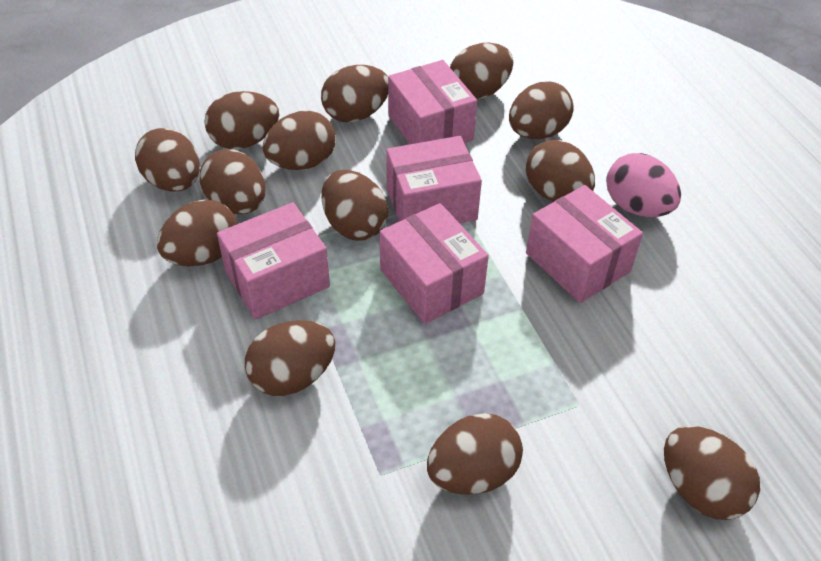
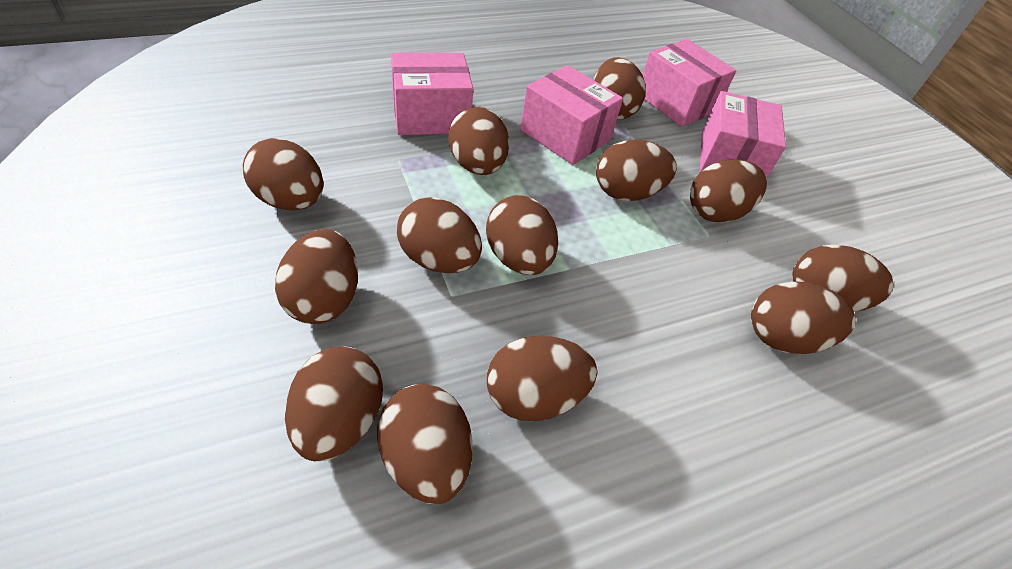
pink box: 5 -> 4
pink egg: 1 -> 0

